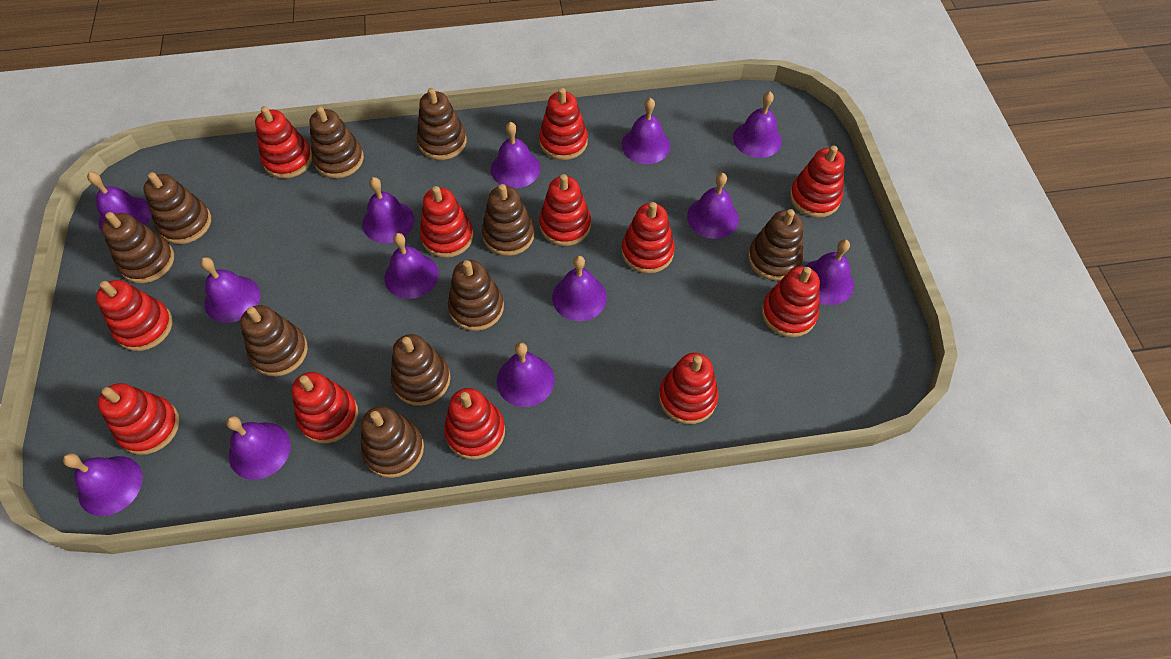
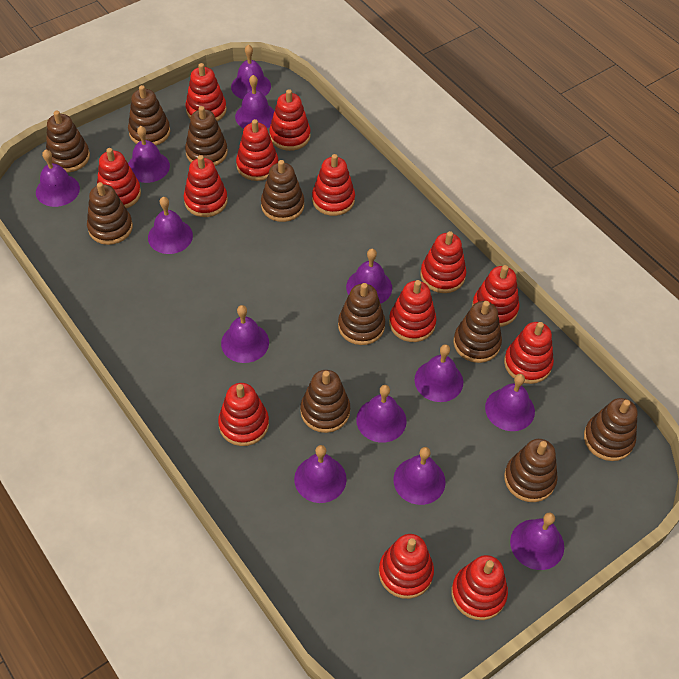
red stacking toy: 12 -> 13

